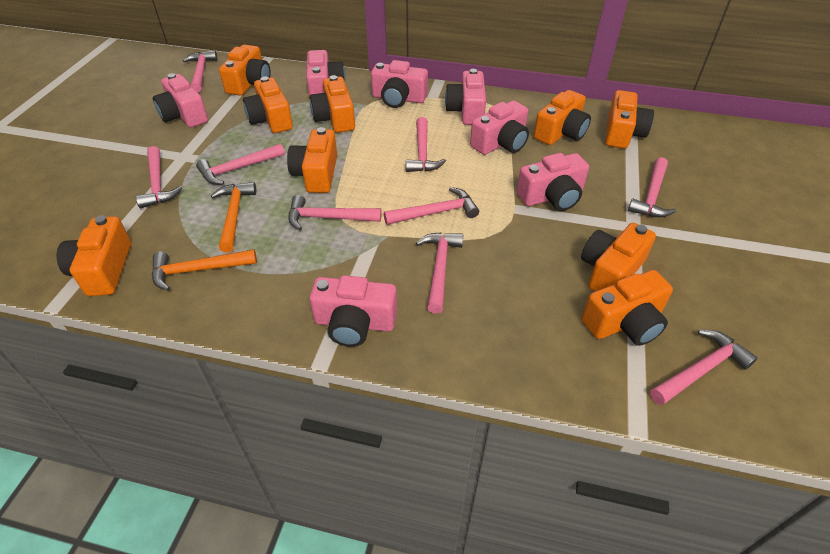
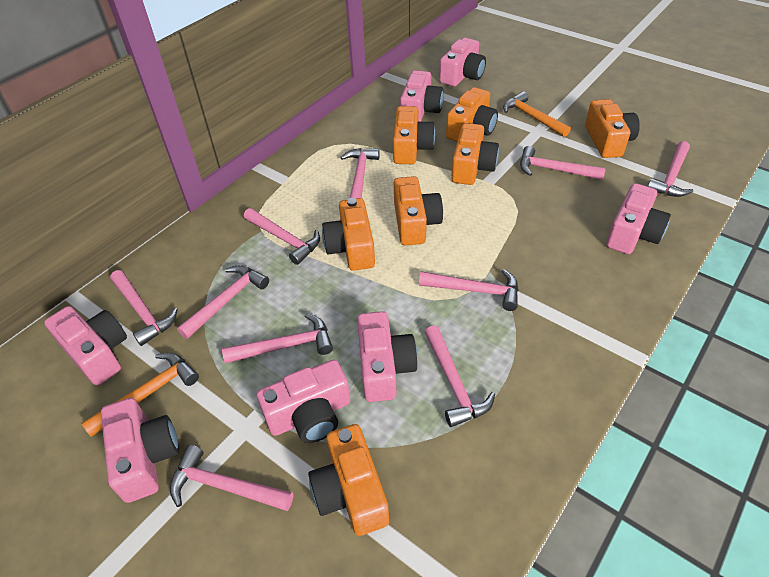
orange camera: 9 -> 7
pink hammer: 9 -> 10

